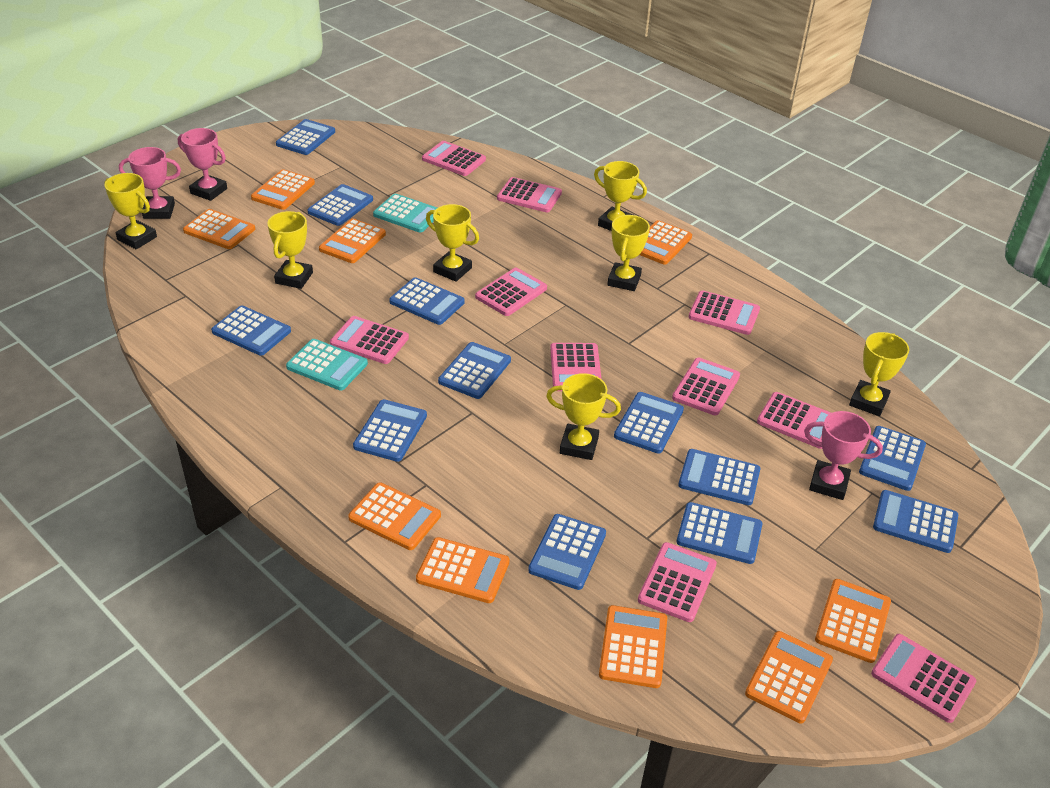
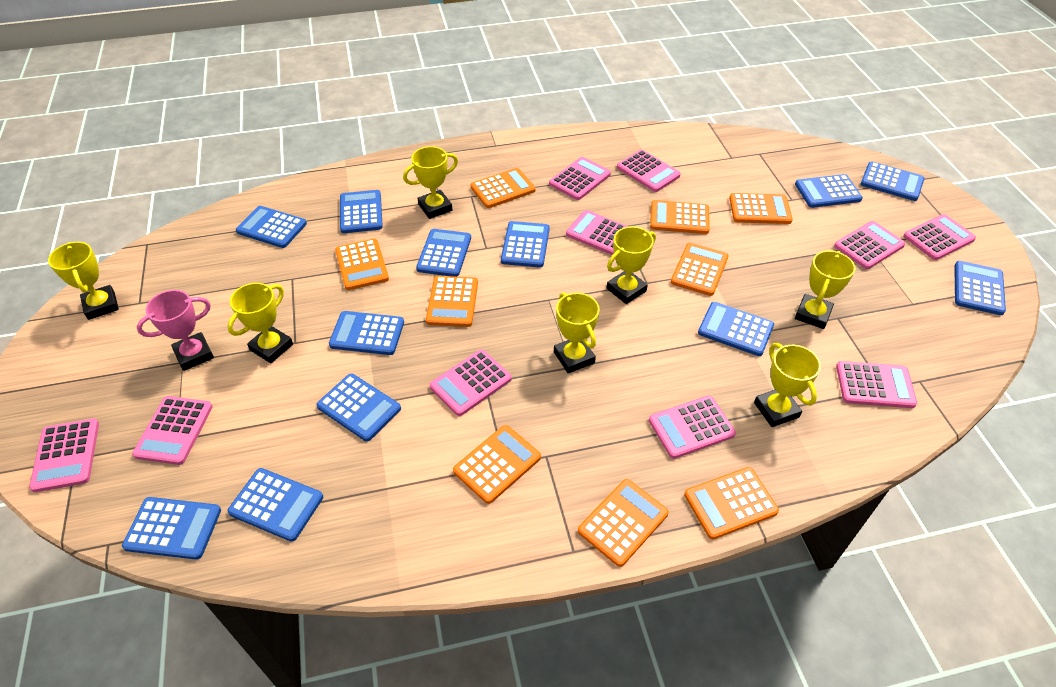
pink trophy: 3 -> 1
turquoise calculator: 2 -> 0

